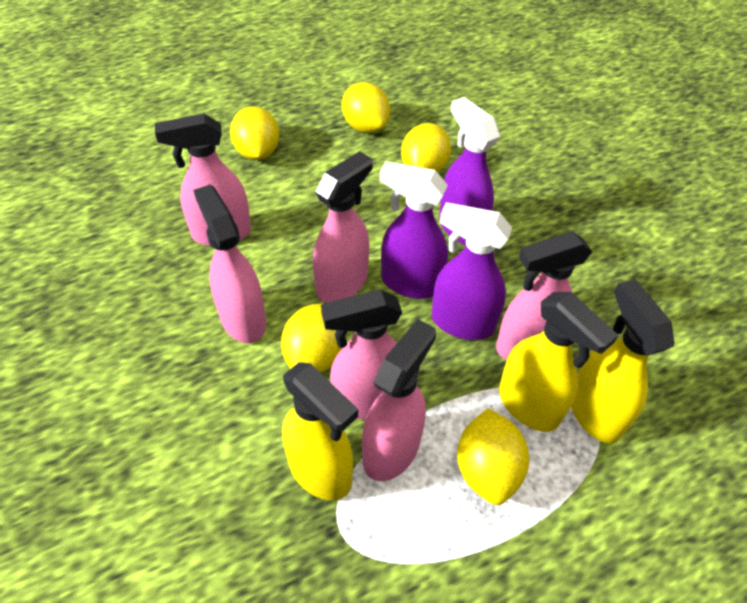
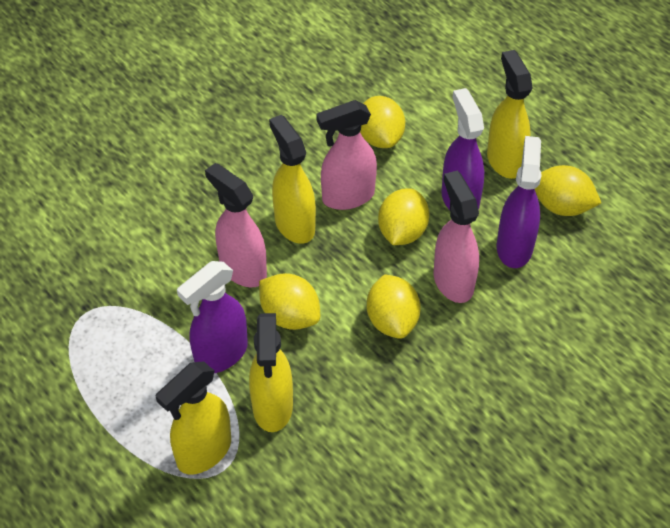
pink spray bottle: 6 -> 3
yellow spray bottle: 3 -> 4

